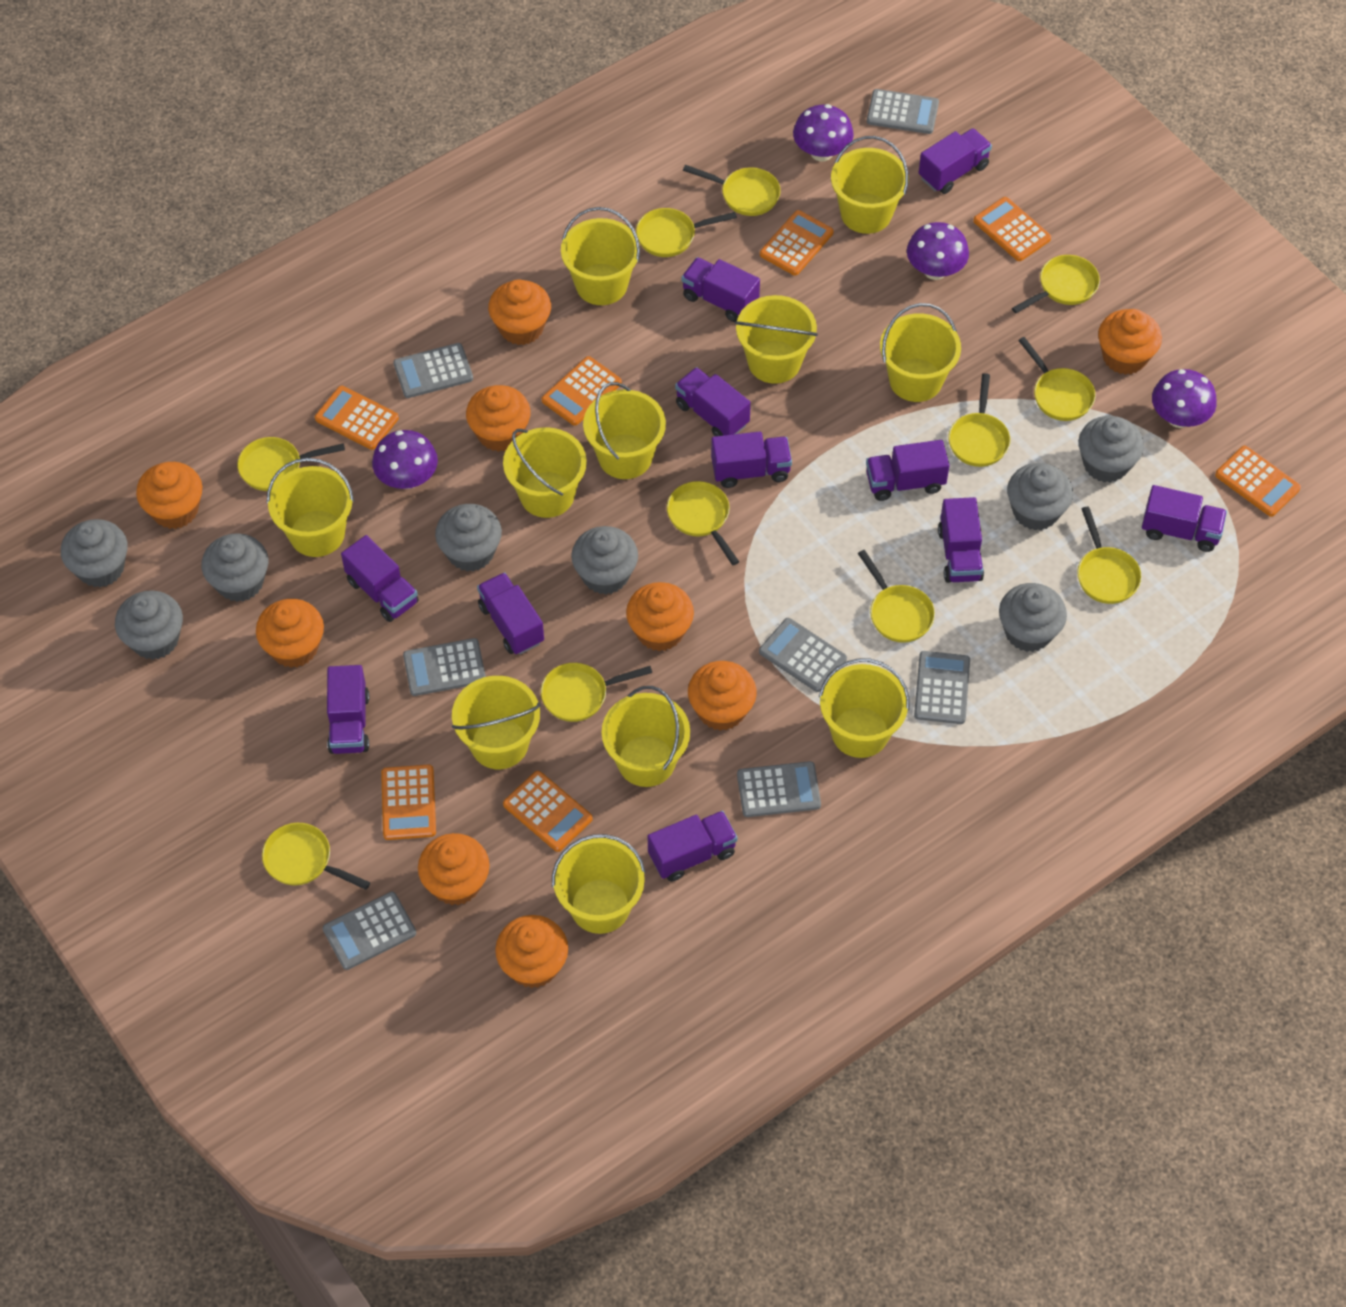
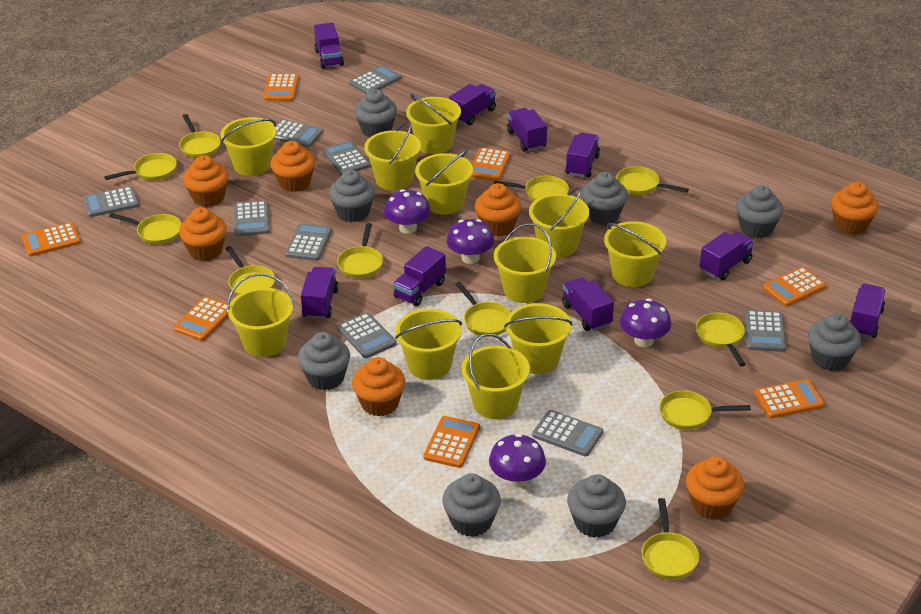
grey calculator: 7 -> 9
orange cupcake: 9 -> 7
purple truck: 11 -> 9

